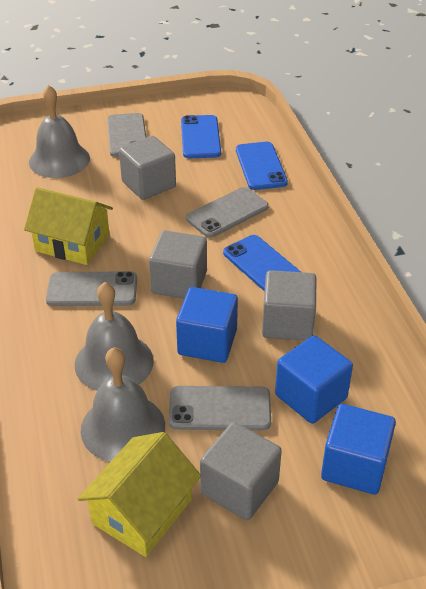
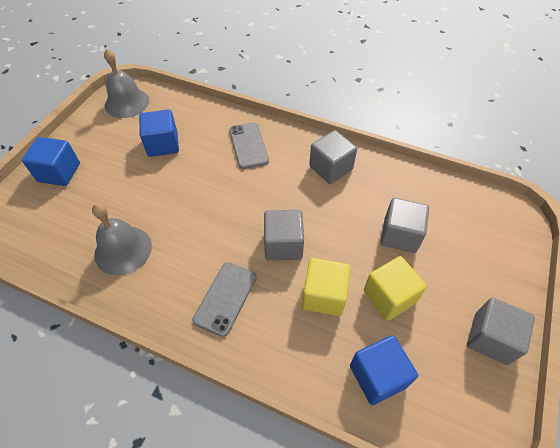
blue phone: 3 -> 0
grey bell: 3 -> 2
grey phone: 4 -> 2
yellow cube: 0 -> 2
yellow house: 2 -> 0

